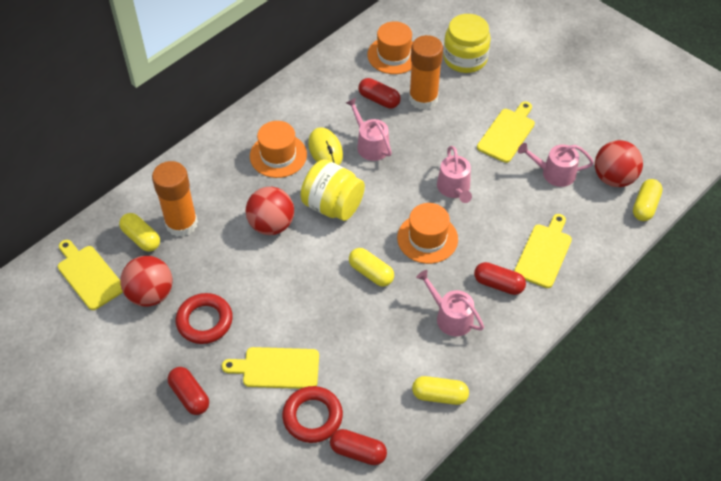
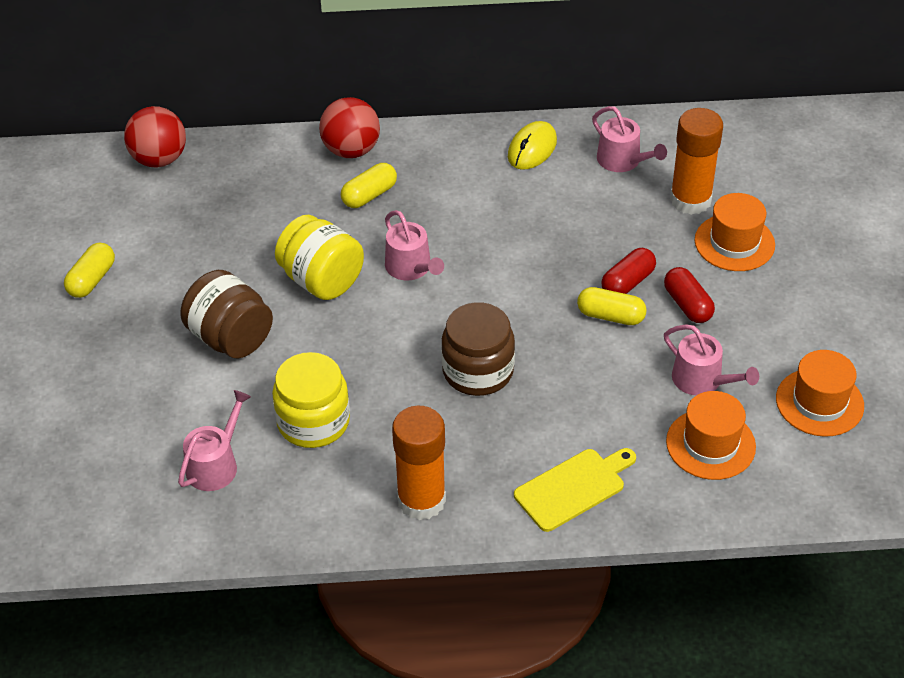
brown jar: 0 -> 2
red ball: 3 -> 2
red capsule: 4 -> 2
red ring: 2 -> 0
yellow capsule: 4 -> 3
yellow cutting board: 4 -> 1

